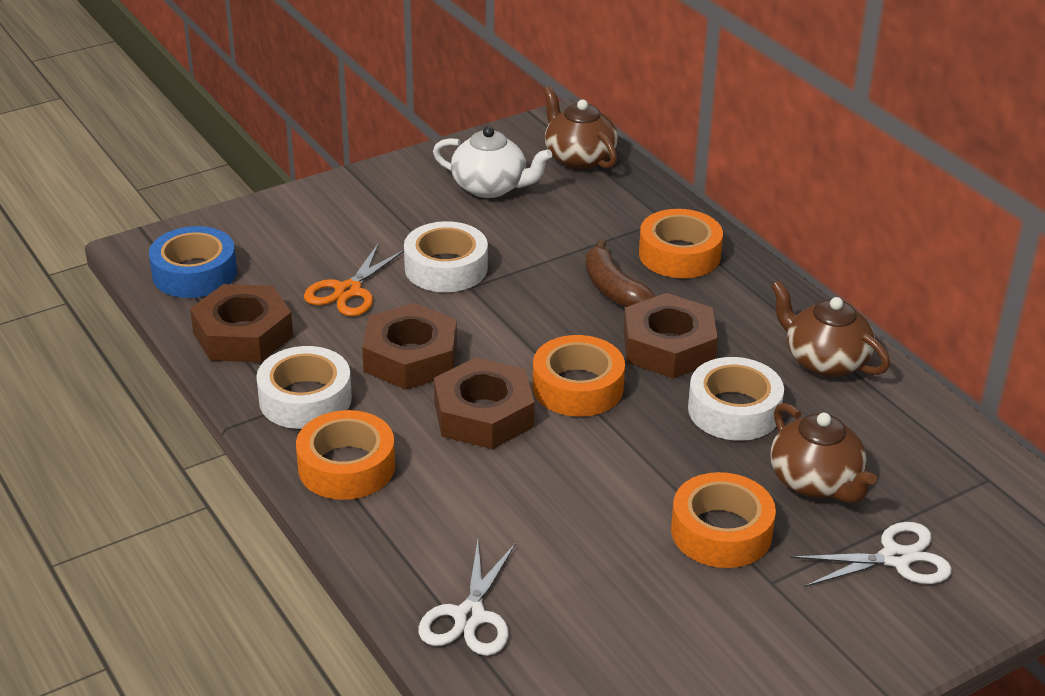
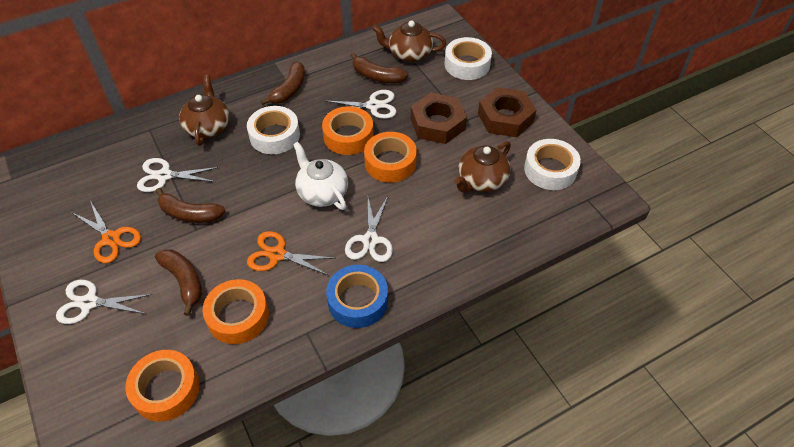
brown banana: 1 -> 4
brown nut: 4 -> 2
orange scissors: 1 -> 2
white scissors: 2 -> 4

